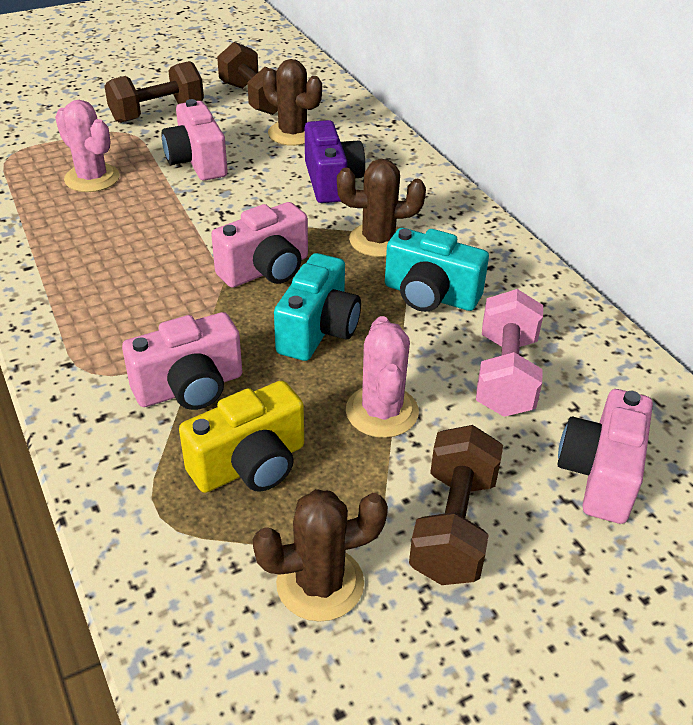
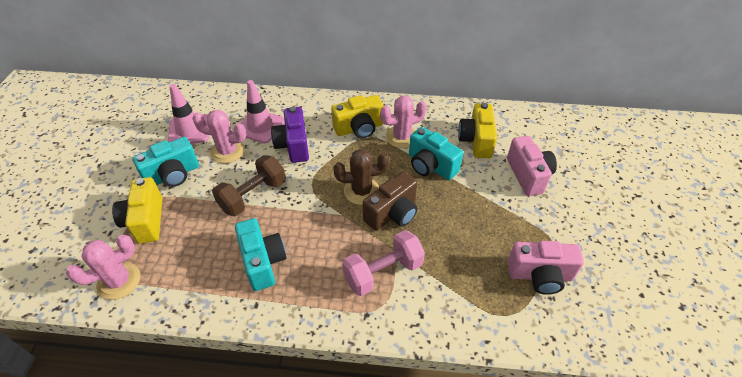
brown cactus: 3 -> 1
brown camera: 0 -> 1
brown dumbbell: 3 -> 1
pink cactus: 2 -> 3
pink camera: 4 -> 2
pink traffic cone: 0 -> 2
turquoise camera: 2 -> 3
yellow camera: 1 -> 3

